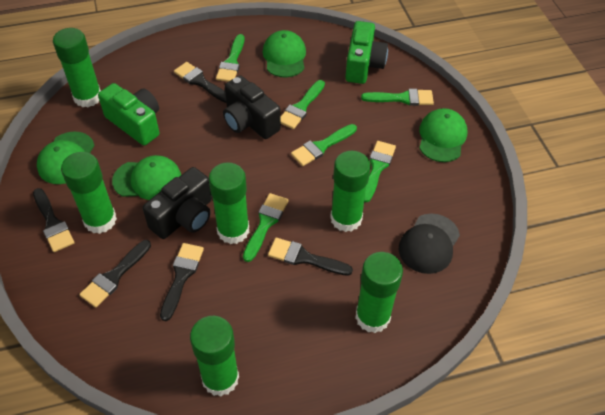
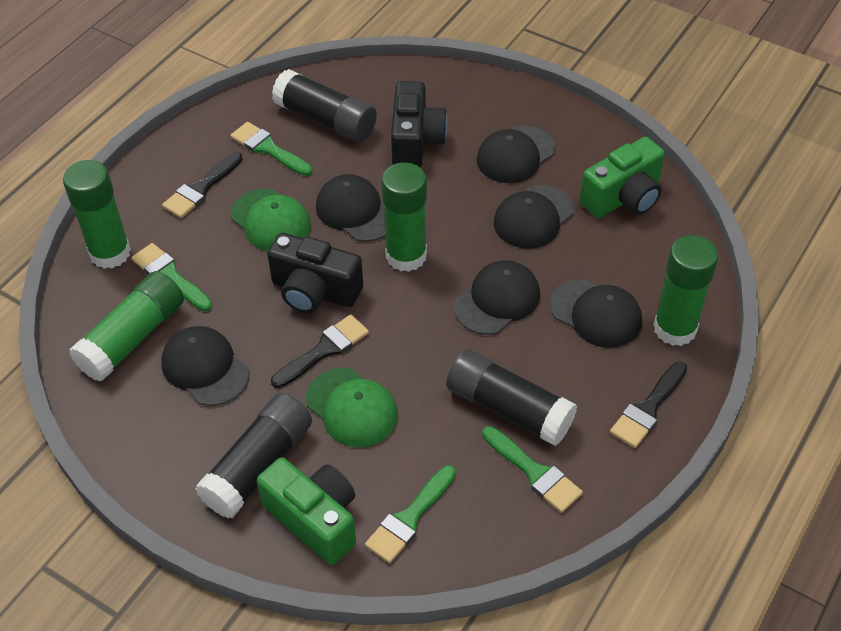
black brush: 5 -> 3
black cap: 1 -> 6
black glue stick: 0 -> 3
green brush: 6 -> 4
green cap: 4 -> 2
green glue stick: 6 -> 4

